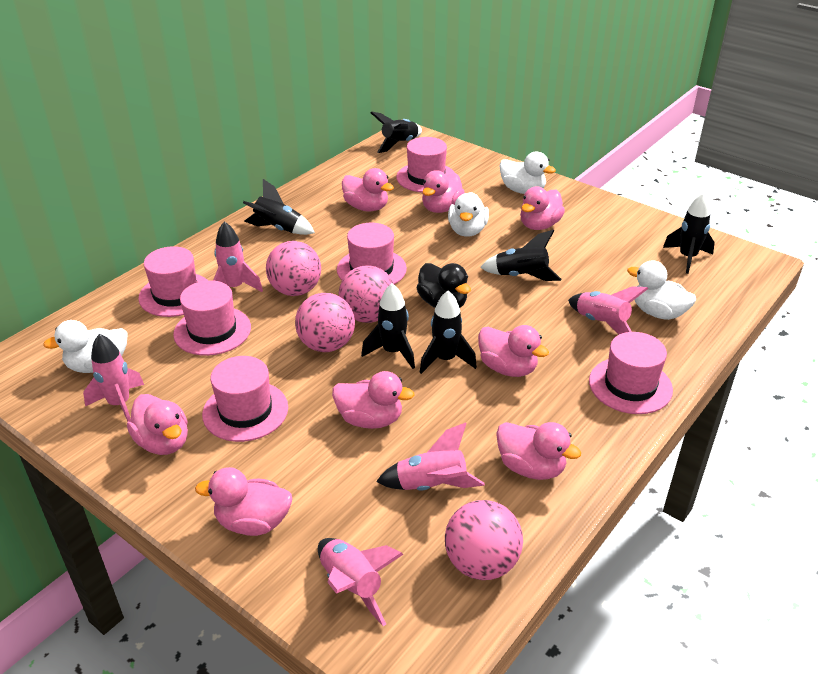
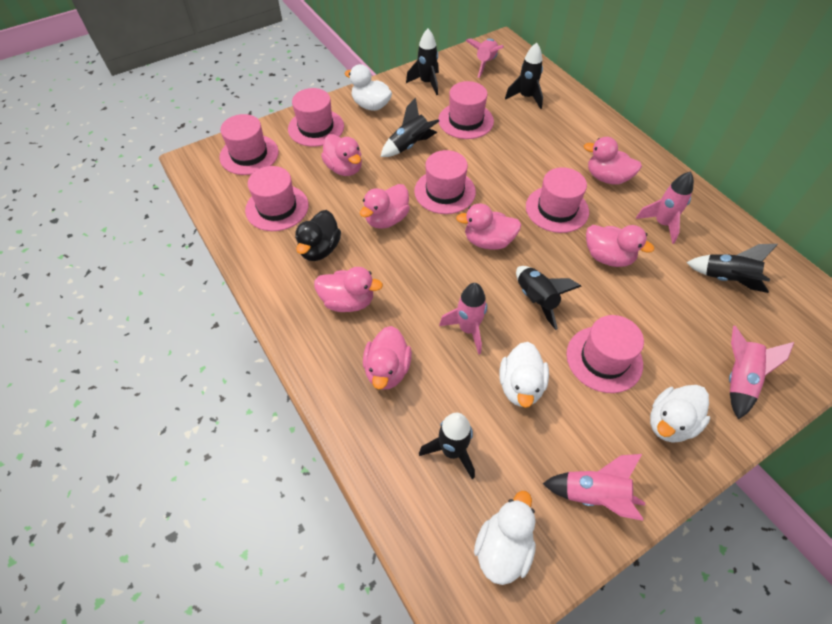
pink ball: 4 -> 0
pink duck: 8 -> 7
pink hat: 6 -> 7

